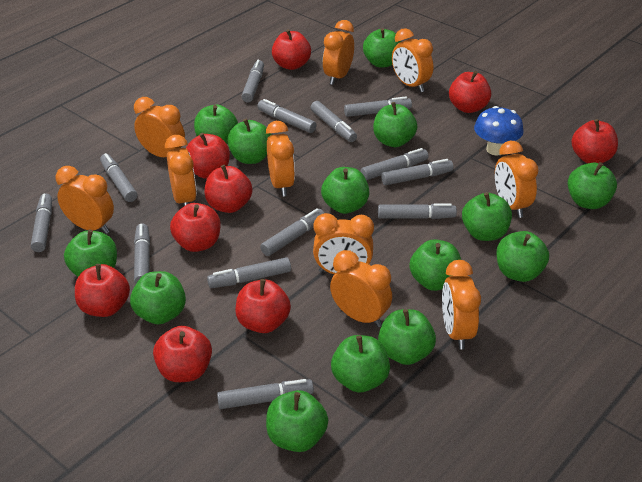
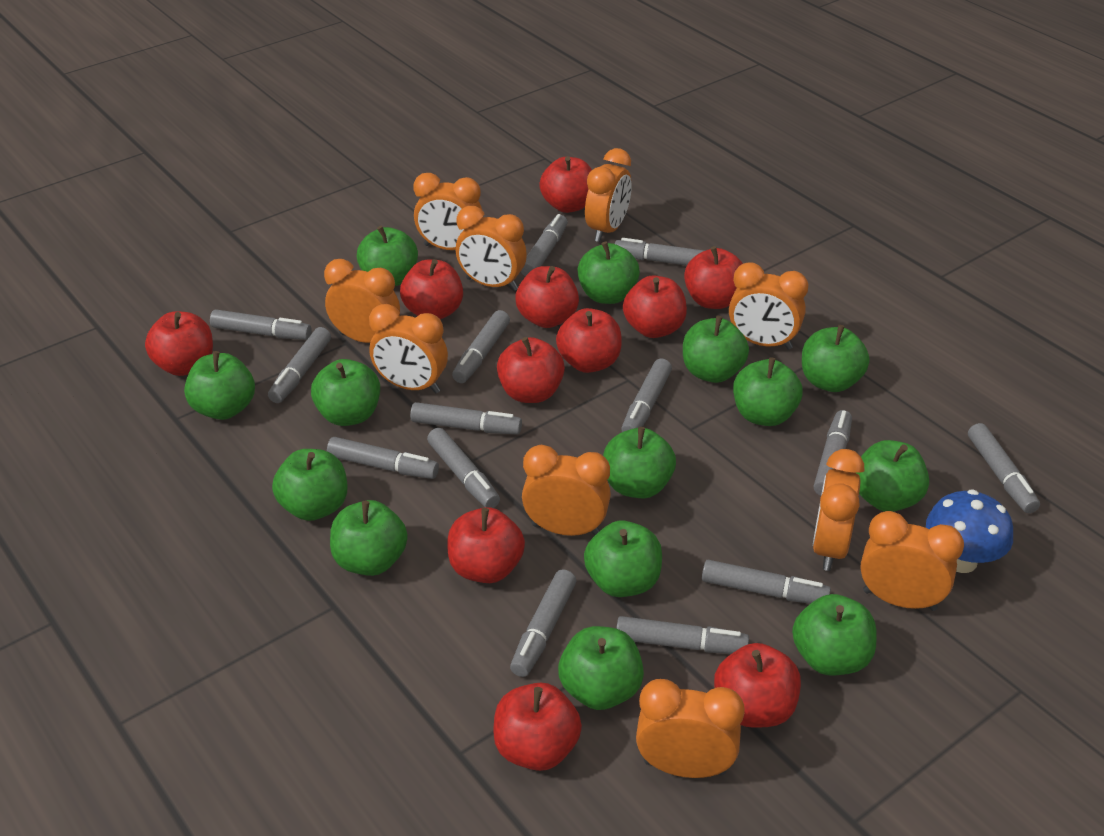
grey marker: 13 -> 14
red apple: 9 -> 11

